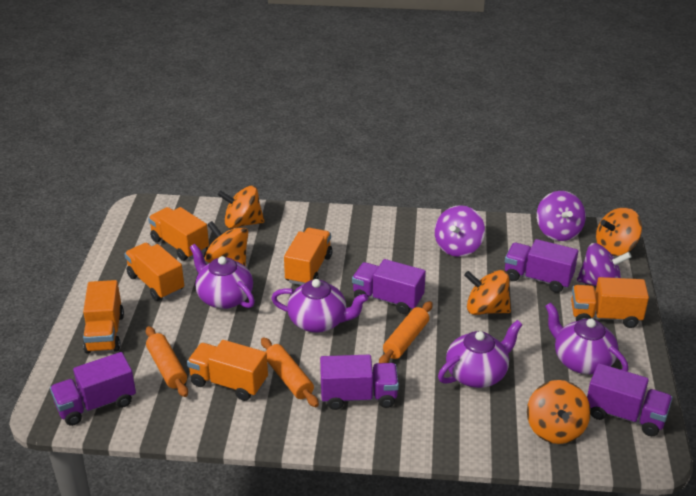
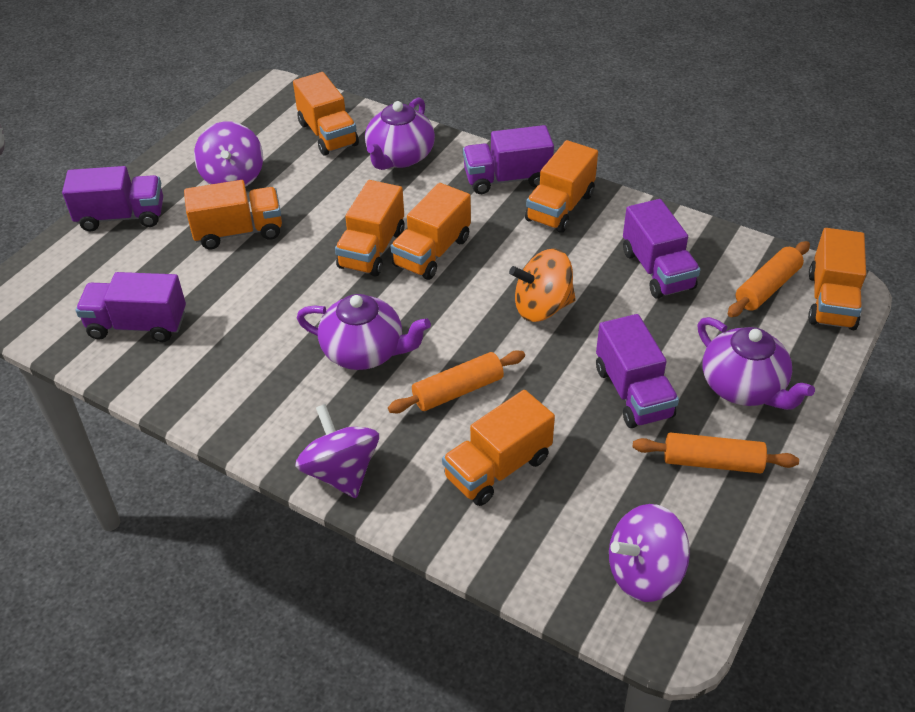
orange spinning top: 5 -> 1
orange truck: 6 -> 7
purple teapot: 4 -> 3

